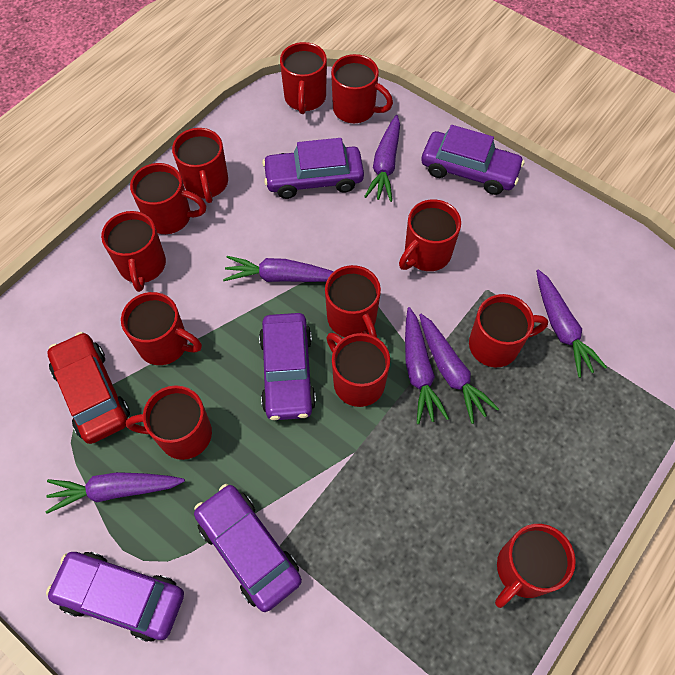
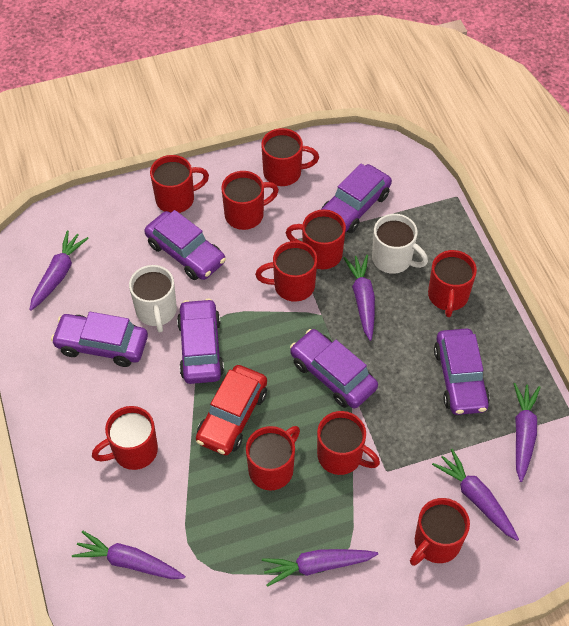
purple car: 5 -> 6
red mug: 12 -> 10
white mug: 0 -> 2

